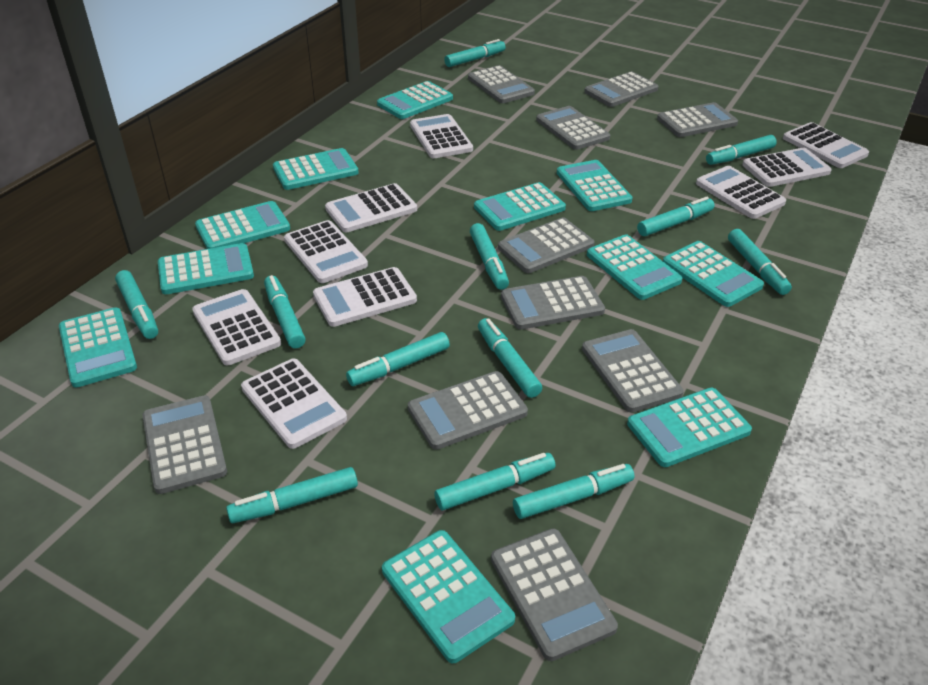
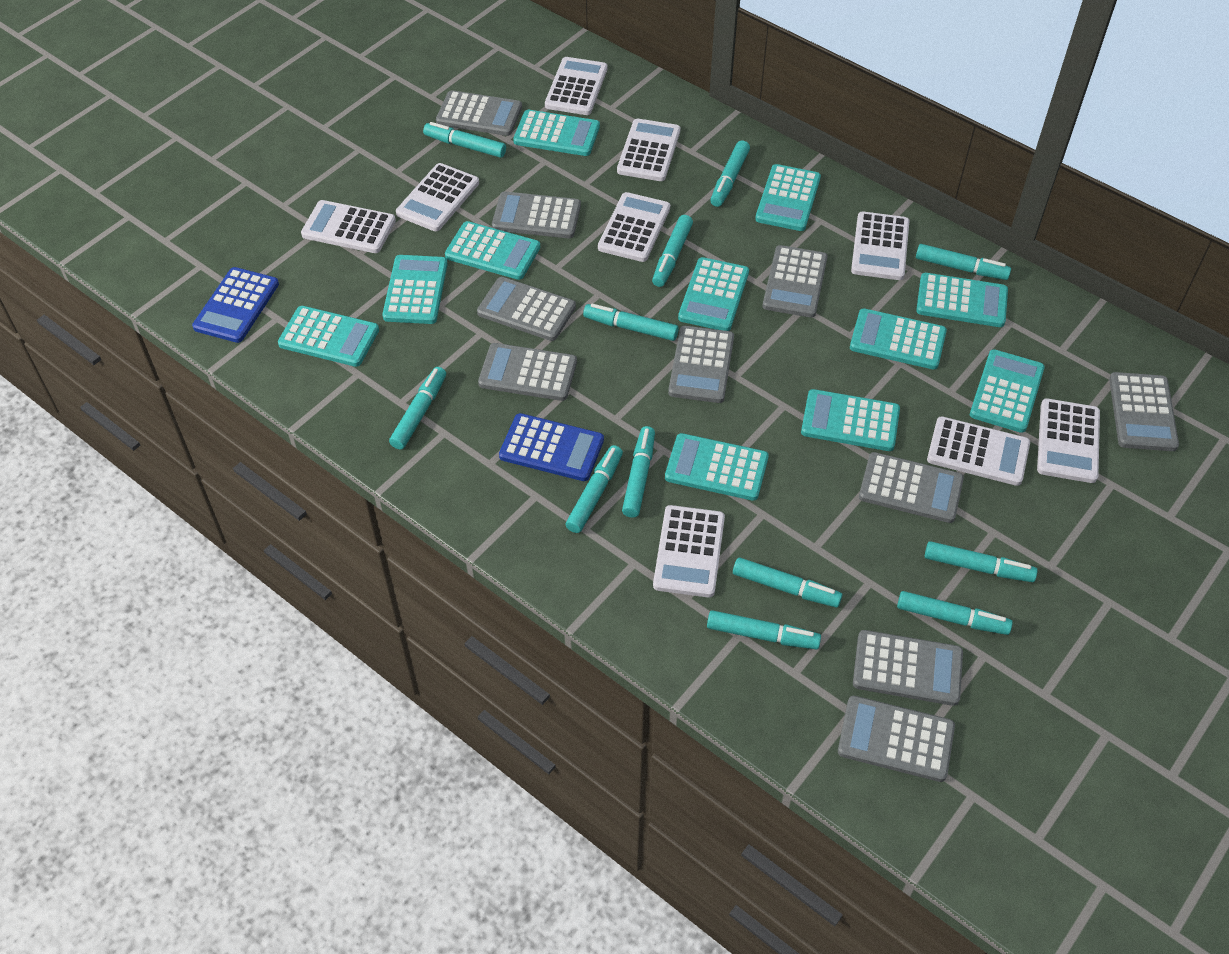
blue calculator: 0 -> 2

